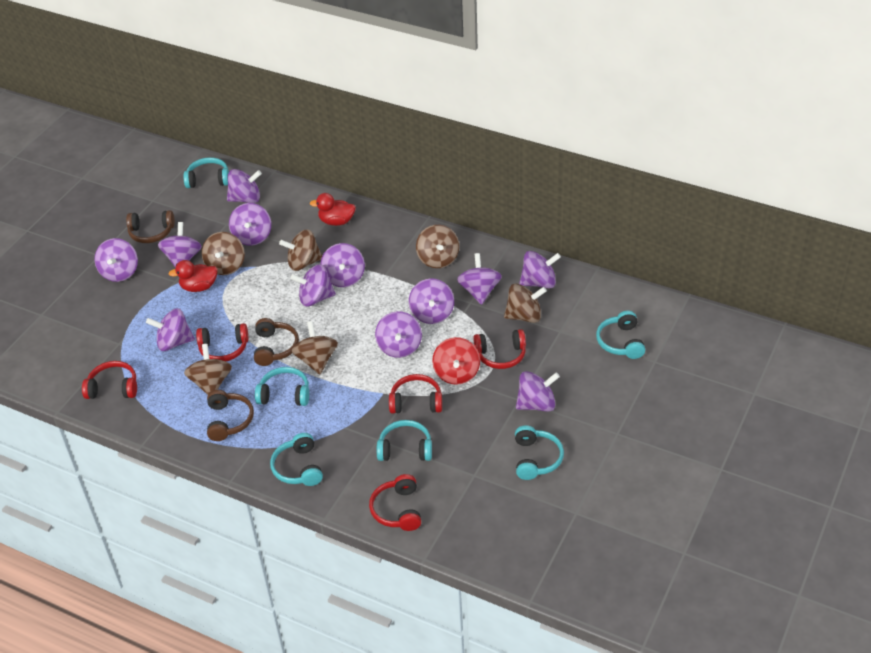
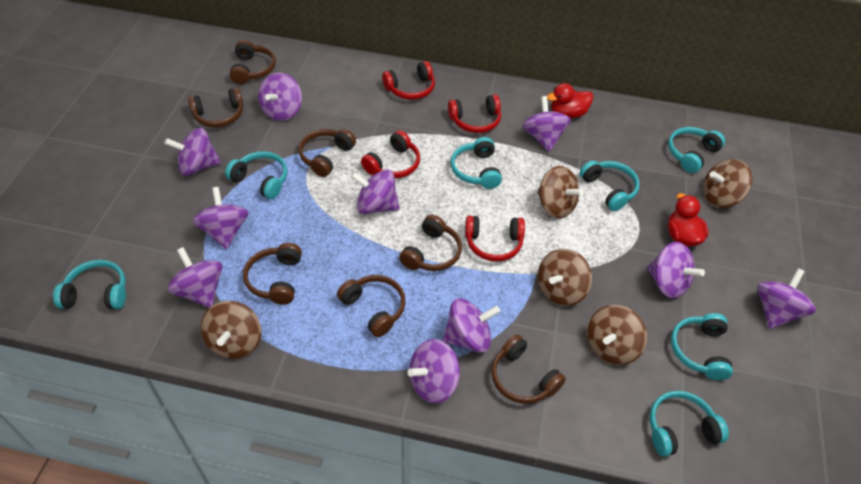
brown headphones: 3 -> 7
brown spinning top: 6 -> 5
purple spinning top: 12 -> 10
red headphones: 5 -> 4
red spinning top: 1 -> 0
turquoise headphones: 6 -> 7

